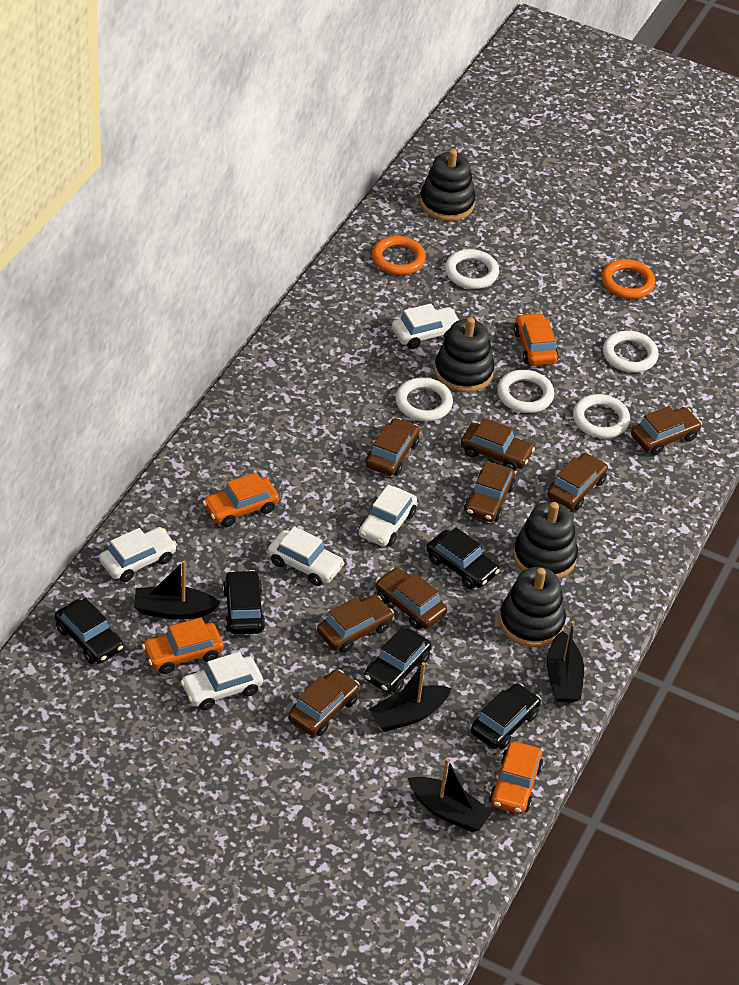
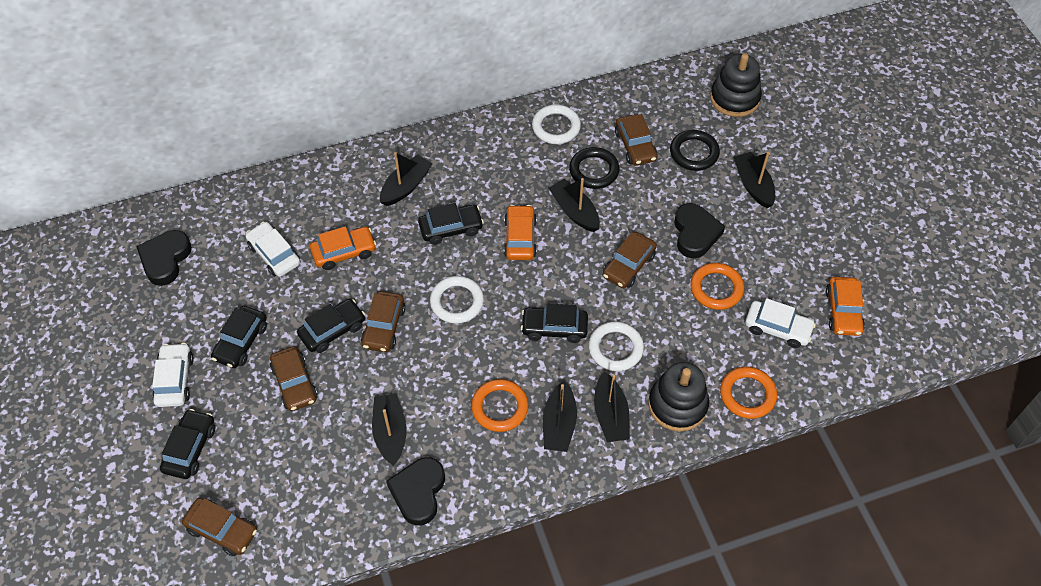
black boat: 4 -> 6
black heart: 0 -> 3
black ring: 0 -> 2
black stacking toy: 4 -> 2
brown car: 8 -> 5
orange car: 4 -> 3
orange ring: 2 -> 3
white car: 5 -> 3
white ring: 5 -> 3

